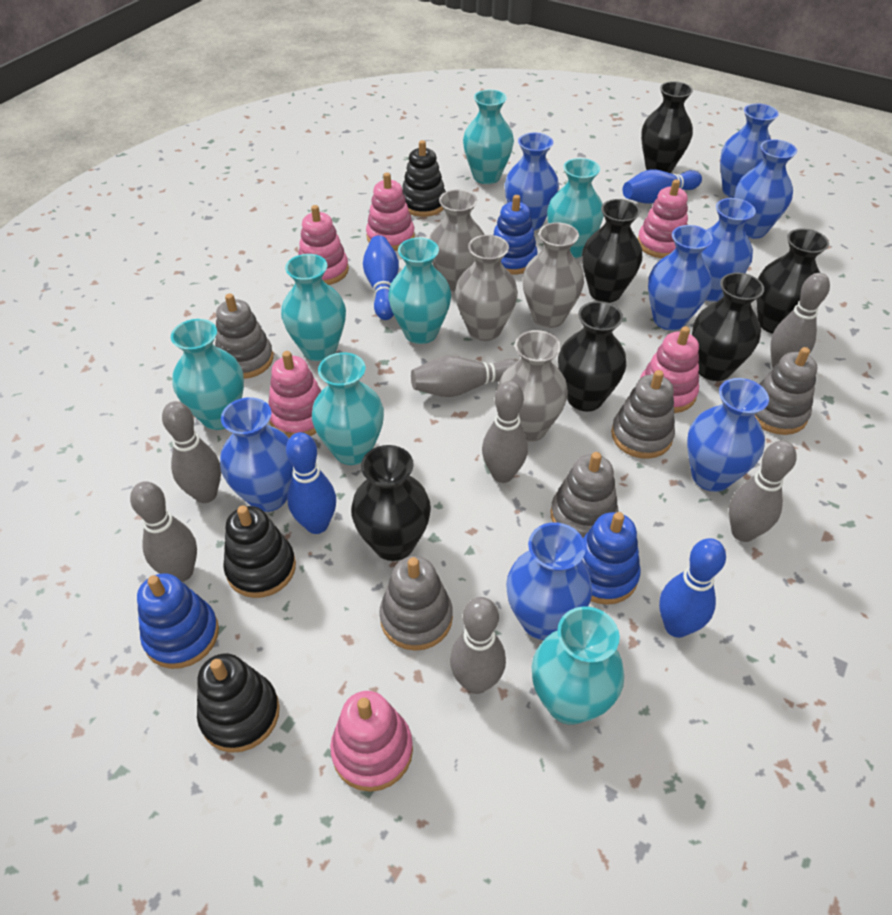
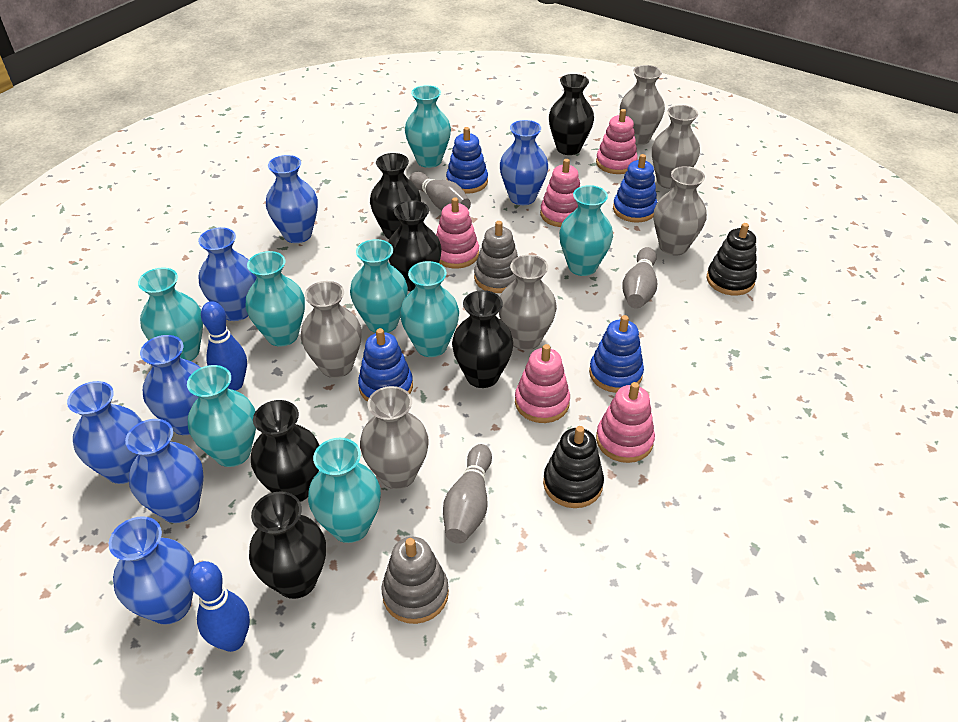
black stacking toy: 3 -> 2
blue bowling pin: 4 -> 2
blue stacking toy: 3 -> 4
blue vase: 8 -> 7
grey bowling pin: 7 -> 3
grey stacking toy: 5 -> 2
grey vase: 4 -> 6
pink stacking toy: 6 -> 5
turquoise vase: 7 -> 8

